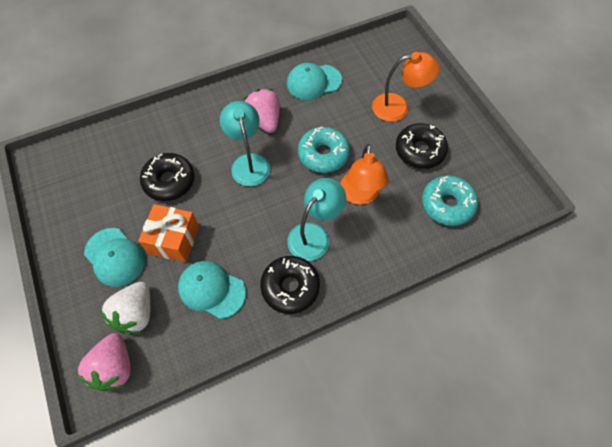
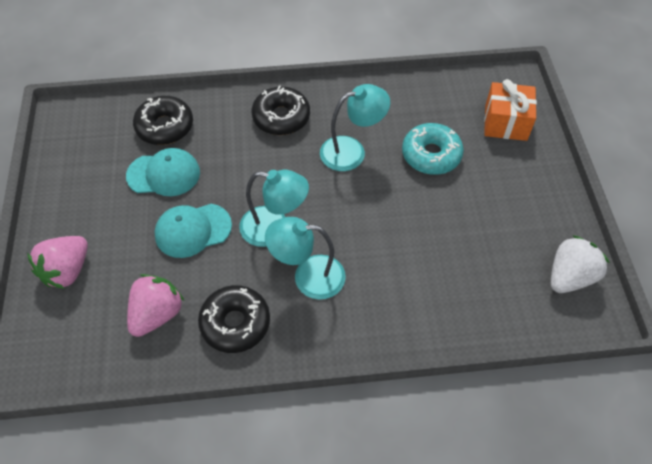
orange lamp: 2 -> 0
turquoise cap: 3 -> 2
turquoise donut: 2 -> 1
turquoise lamp: 2 -> 3

